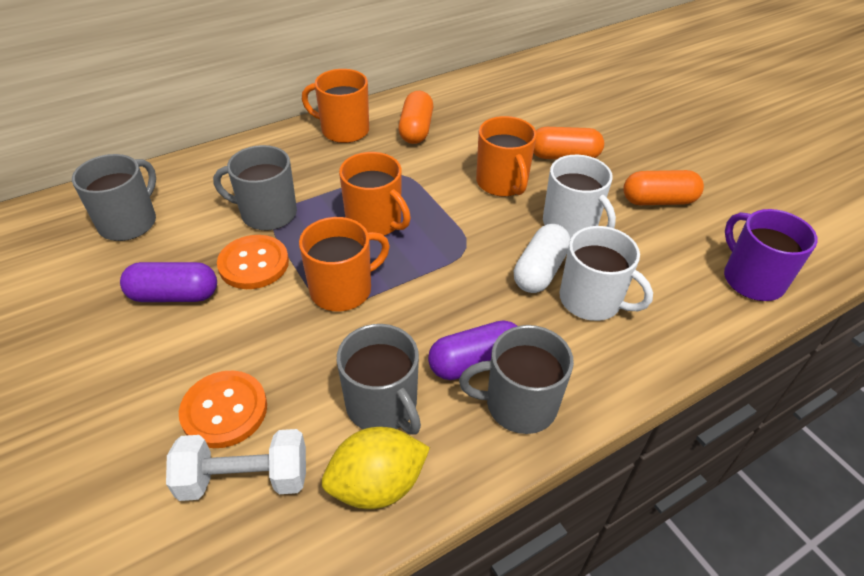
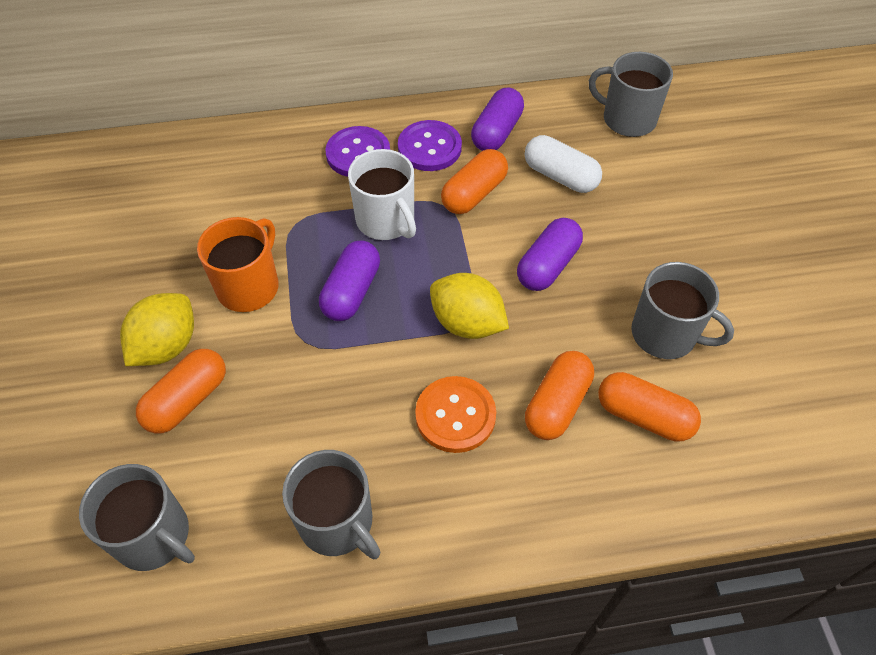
orange button: 2 -> 1
orange capsule: 3 -> 4
orange mug: 4 -> 1
purple button: 0 -> 2
purple capsule: 2 -> 3
purple mug: 1 -> 0
white dumbbell: 1 -> 0
white mug: 2 -> 1
yellow lemon: 1 -> 2

